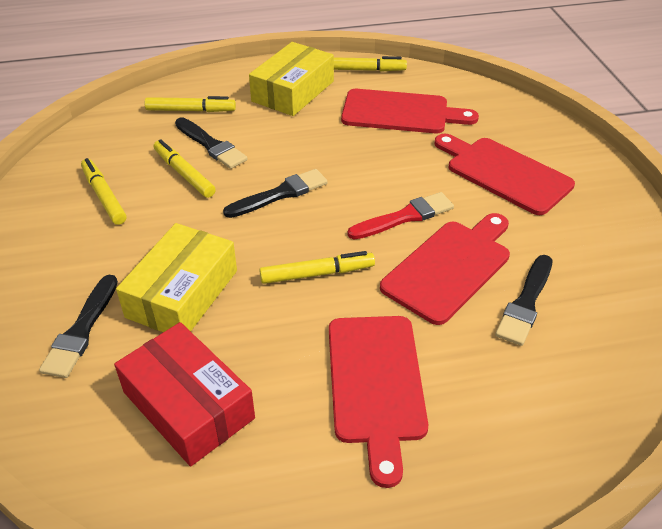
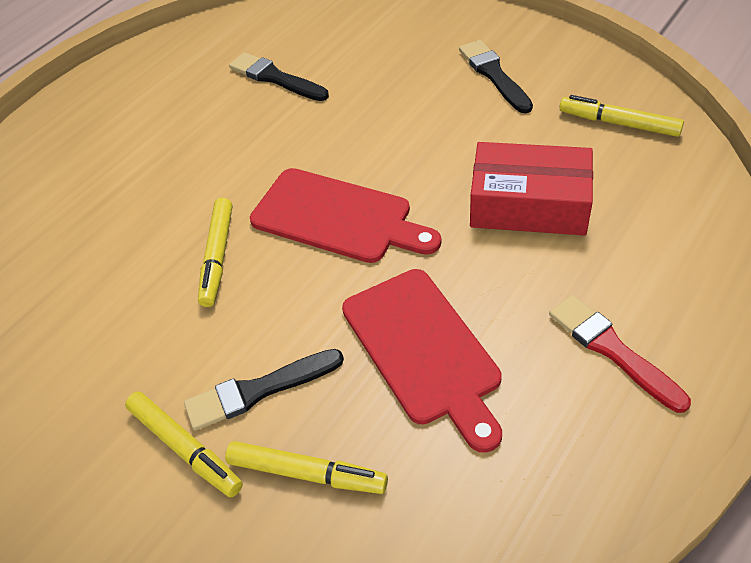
black brush: 4 -> 3
red cutting board: 4 -> 2
yellow box: 2 -> 0
yellow marker: 5 -> 4

